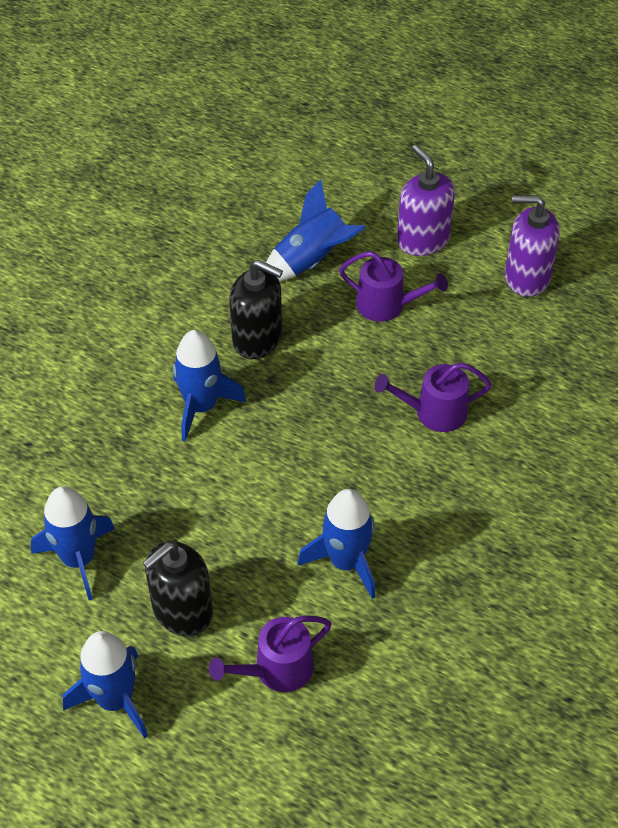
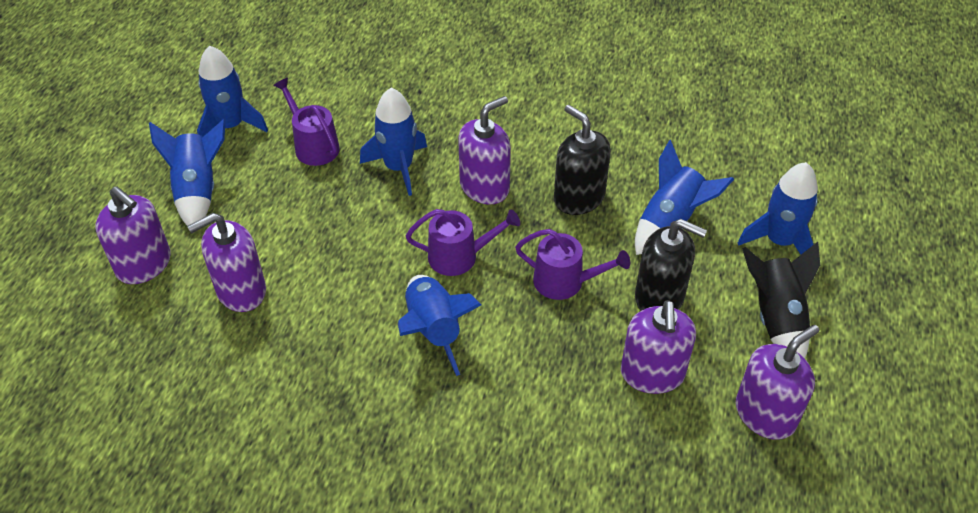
black rocket: 0 -> 1
blue rocket: 5 -> 6
purple soap dispenser: 2 -> 5

